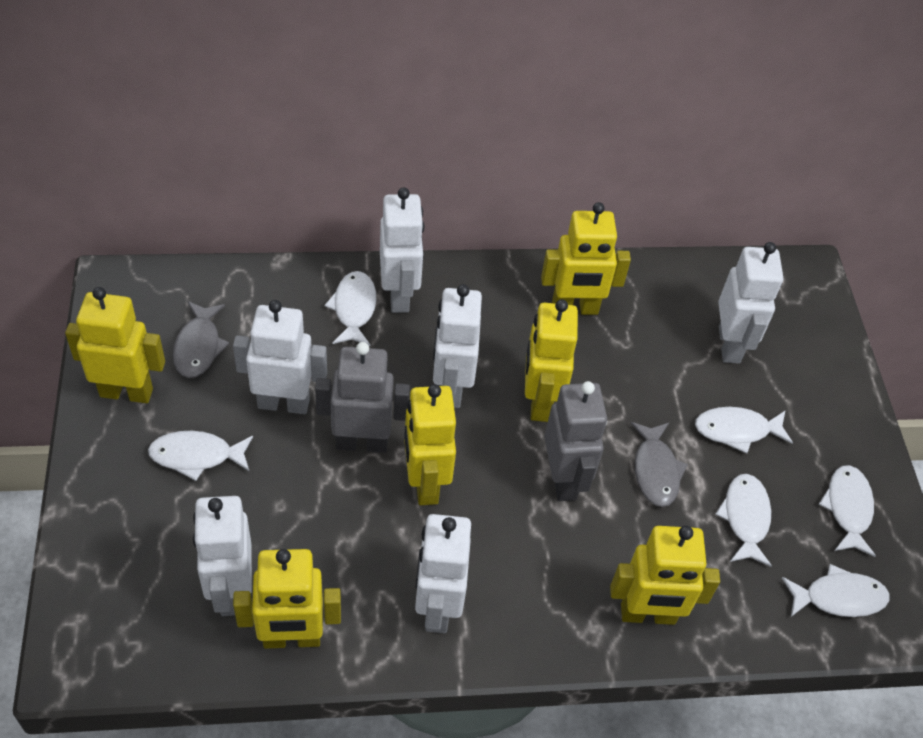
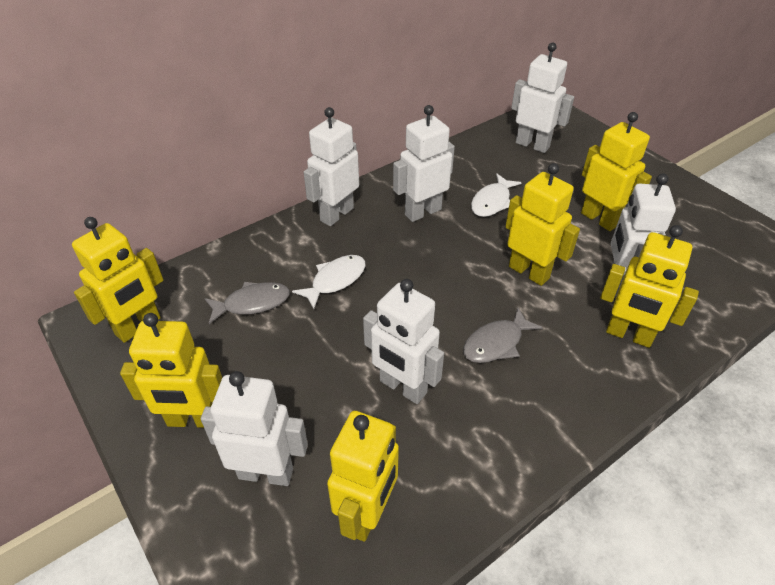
grey robot: 2 -> 0
white fish: 6 -> 2

